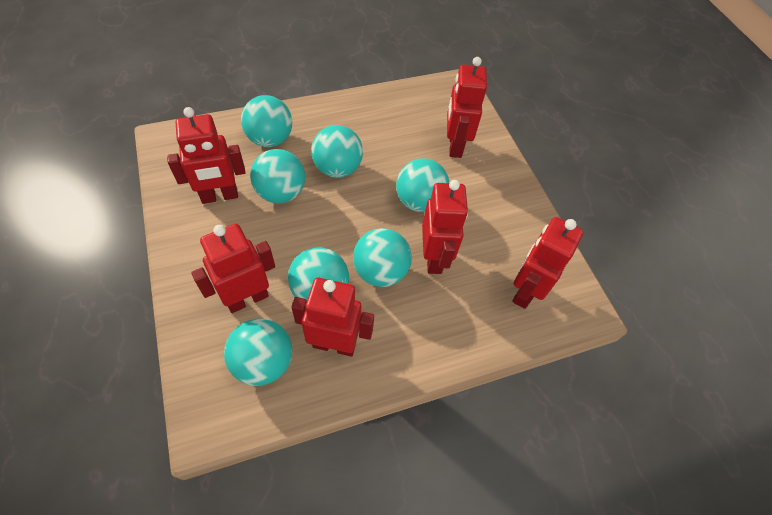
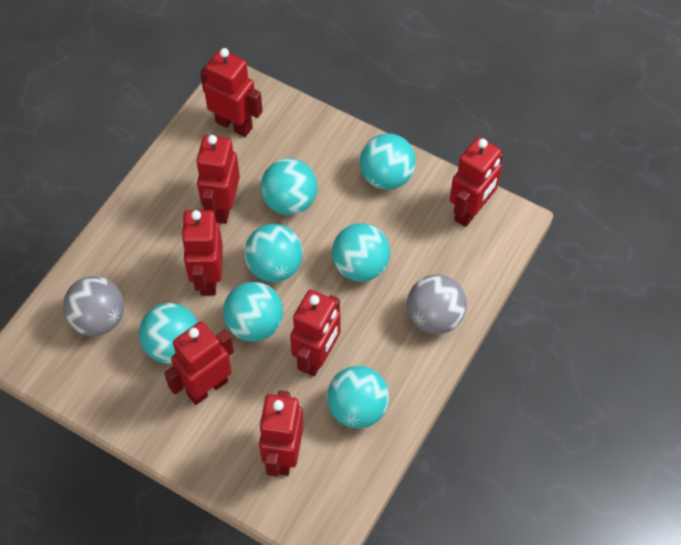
grey ball: 0 -> 2
red robot: 6 -> 7

